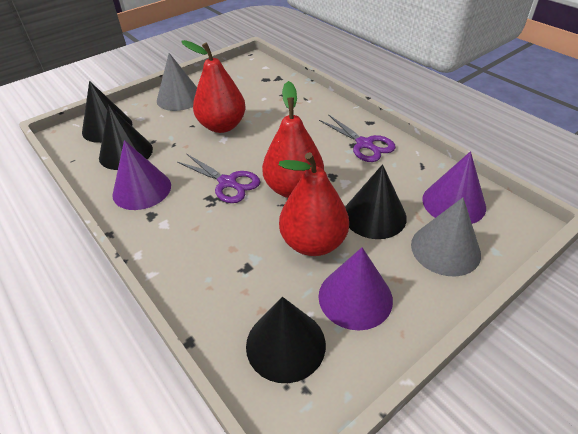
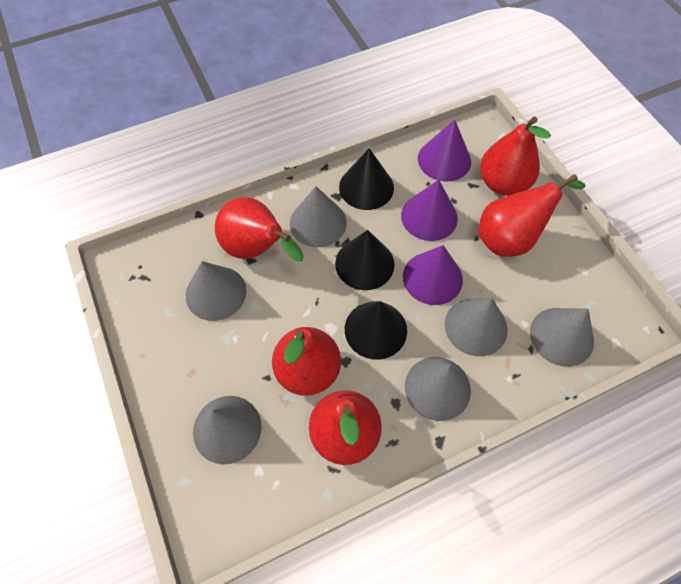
black cone: 4 -> 3
grey cone: 2 -> 6
purple scissors: 2 -> 0
red pear: 3 -> 5

